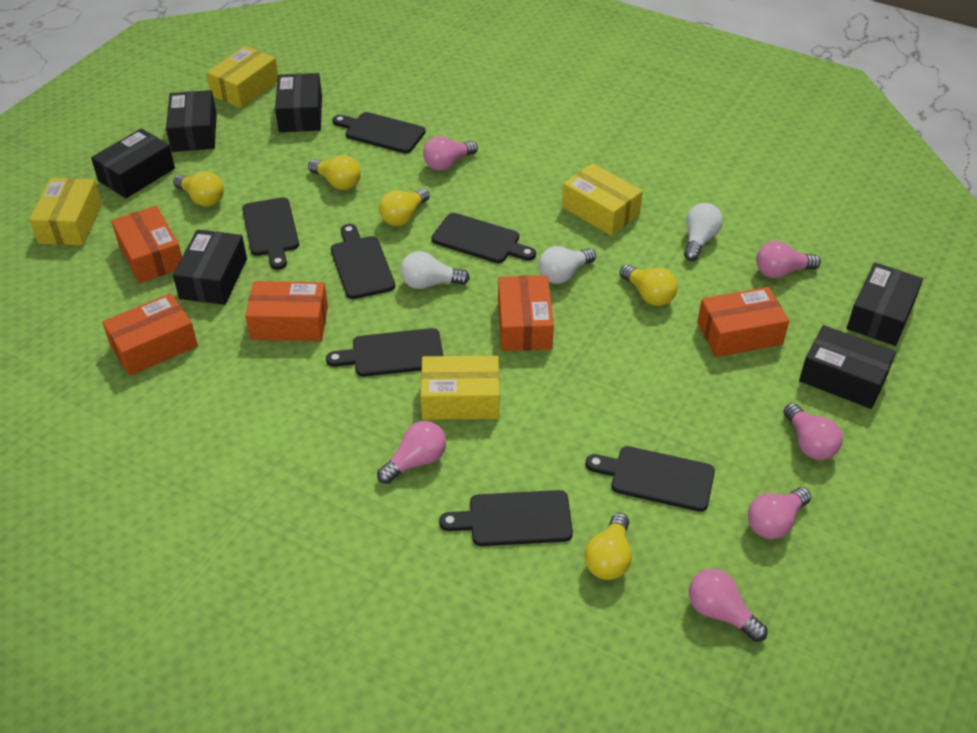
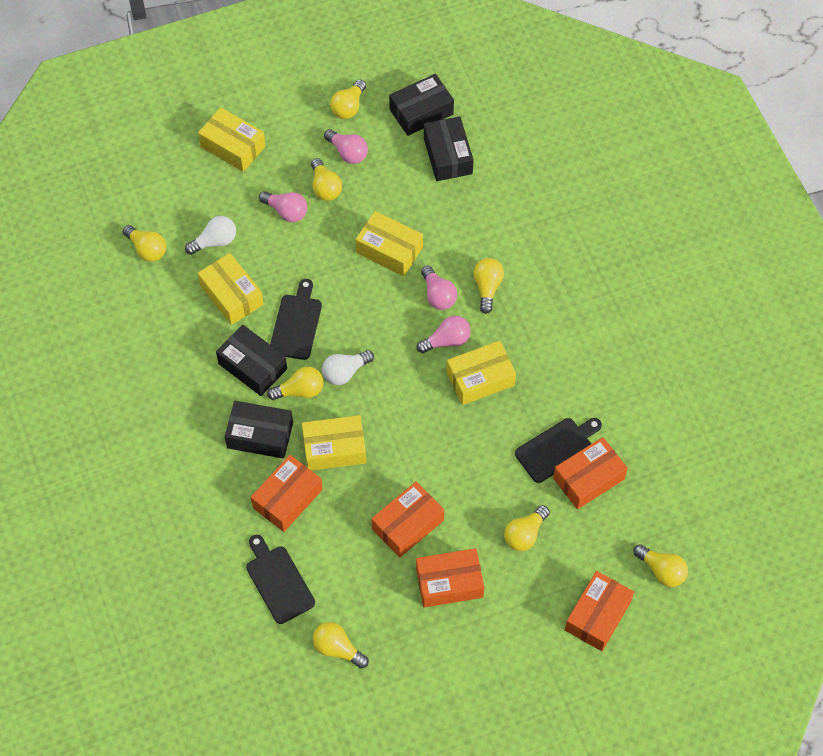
black box: 6 -> 4
black cutting board: 7 -> 3
pink light bulb: 6 -> 4
white light bulb: 3 -> 2
yellow box: 4 -> 5
yellow light bulb: 5 -> 8

